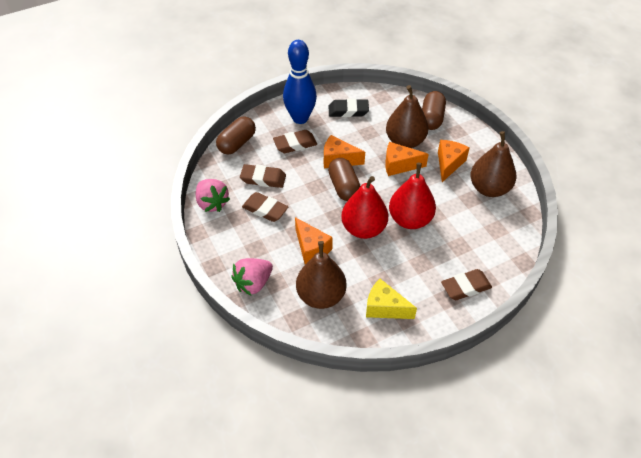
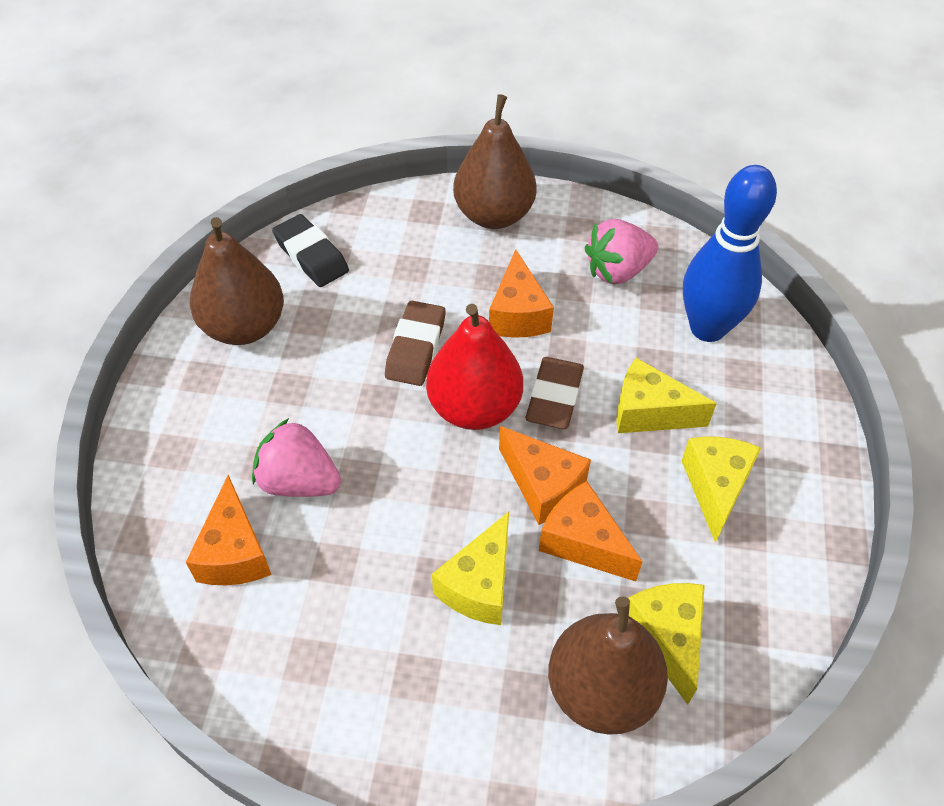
brown capsule: 3 -> 0
brown eraser: 4 -> 2
red pear: 2 -> 1
yellow cheese: 1 -> 4

